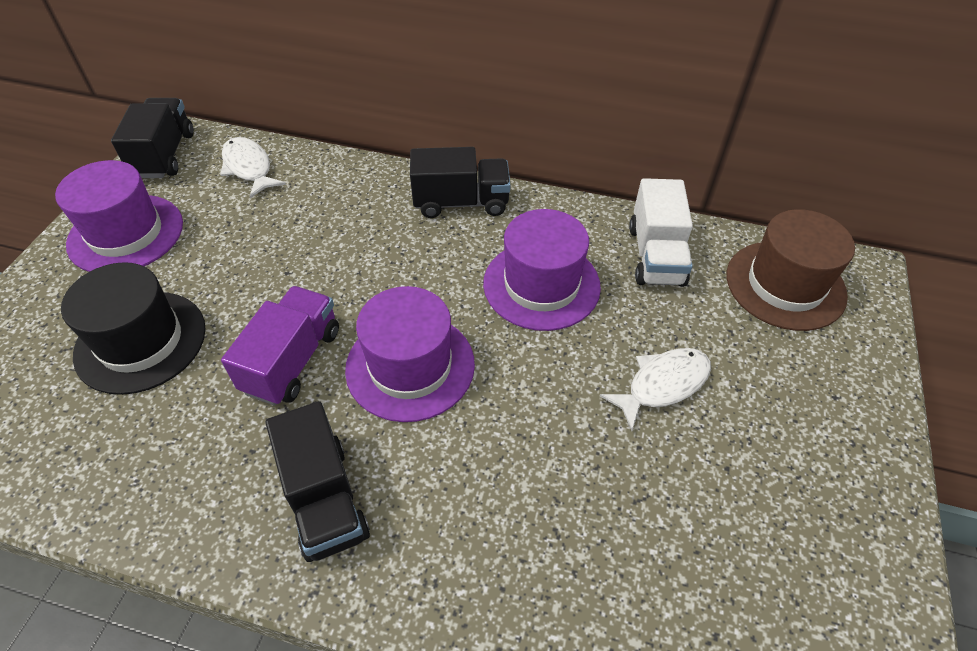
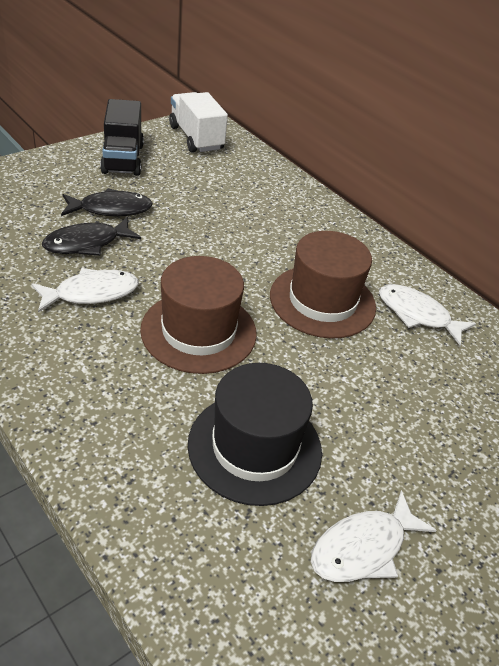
black fish: 0 -> 2
black truck: 3 -> 1
brown hat: 1 -> 2
purple hat: 3 -> 0
purple truck: 1 -> 0
white fish: 2 -> 3

